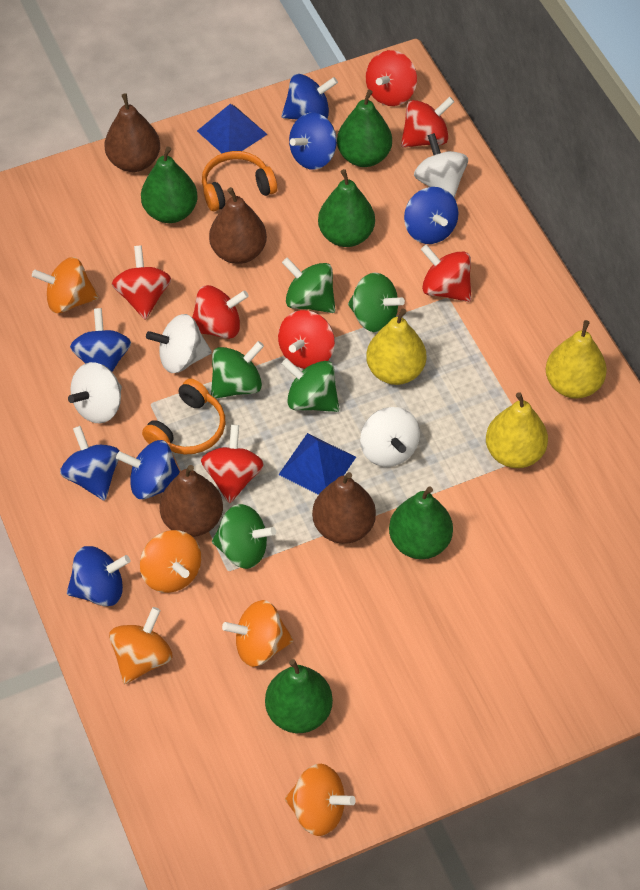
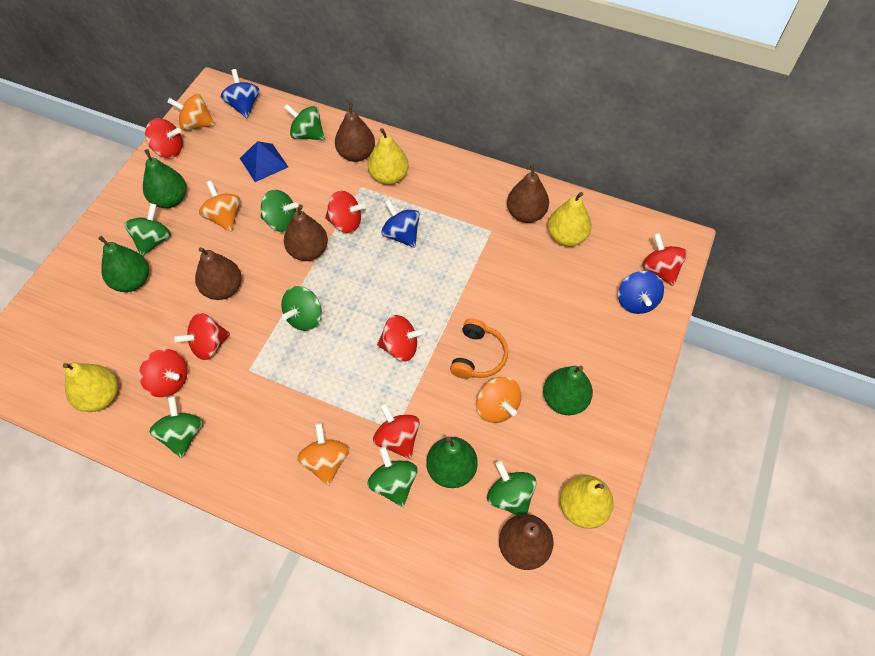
blue pyramid: 2 -> 1
blue spinning top: 7 -> 3
brown pear: 4 -> 5
green pear: 5 -> 4
green spinning top: 5 -> 7
orange headphones: 2 -> 1
orange spinning top: 5 -> 4
white spinning top: 4 -> 0
yellow pear: 3 -> 4

